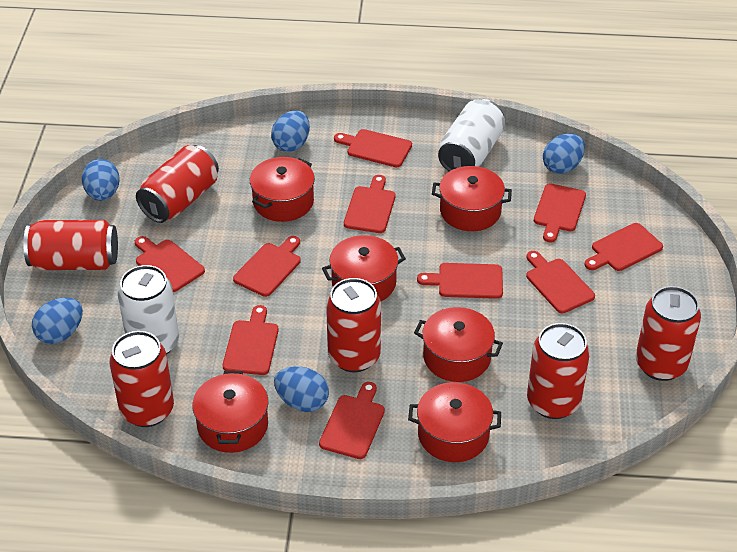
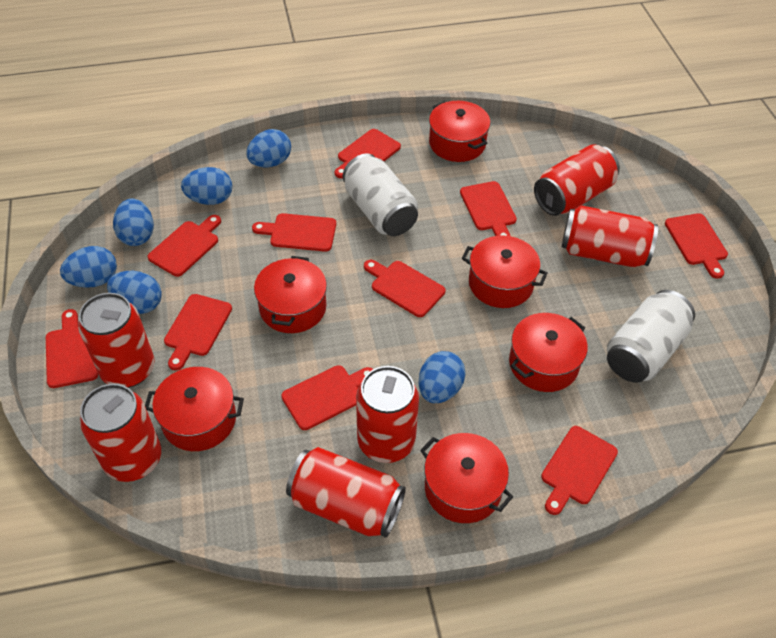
blue egg: 5 -> 6

